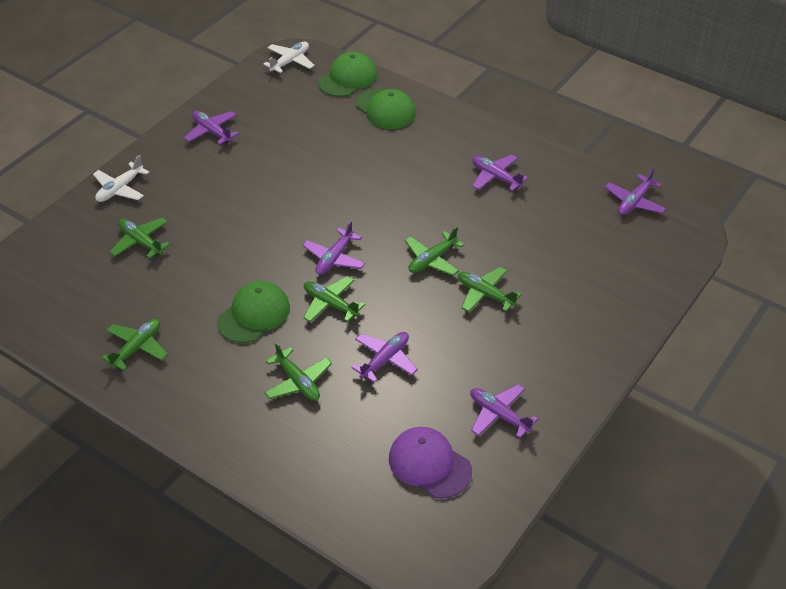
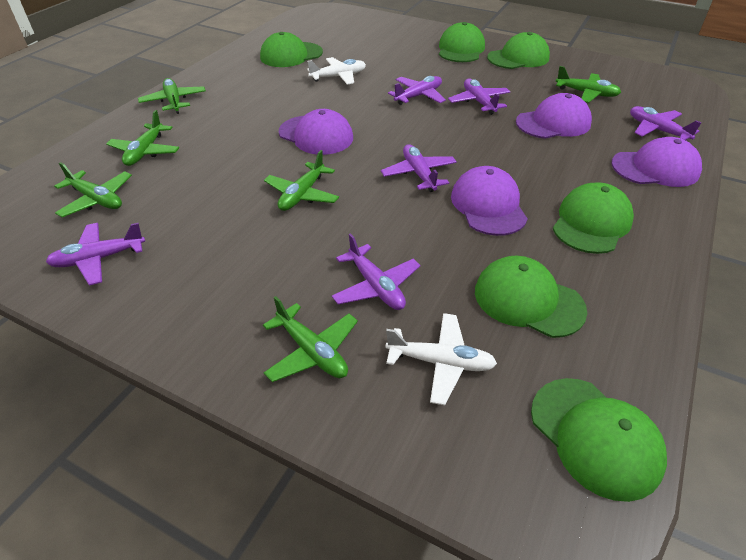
green cap: 3 -> 6
purple cap: 1 -> 4

